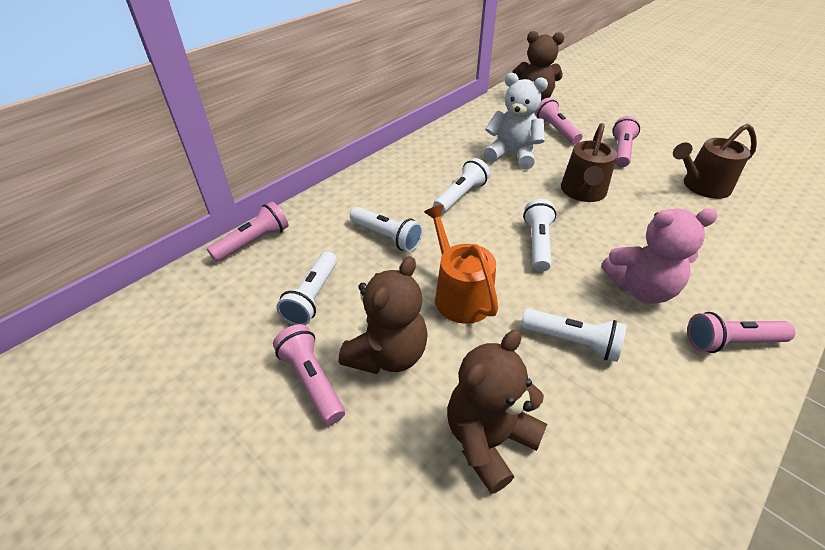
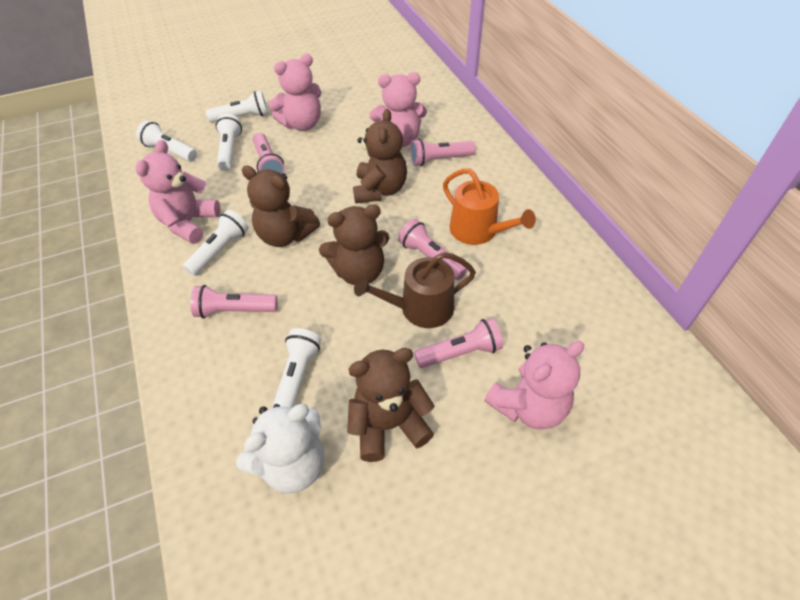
brown teddy bear: 3 -> 4
brown watering can: 2 -> 1
pink teddy bear: 1 -> 4

